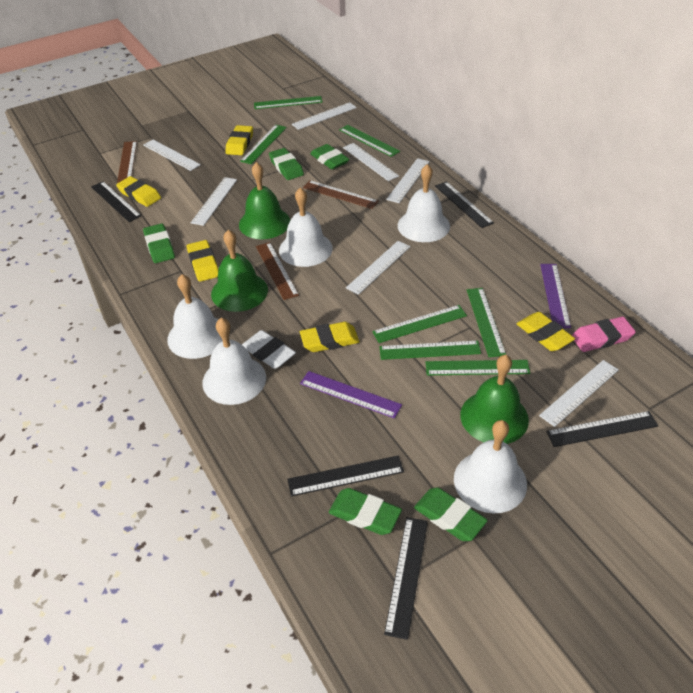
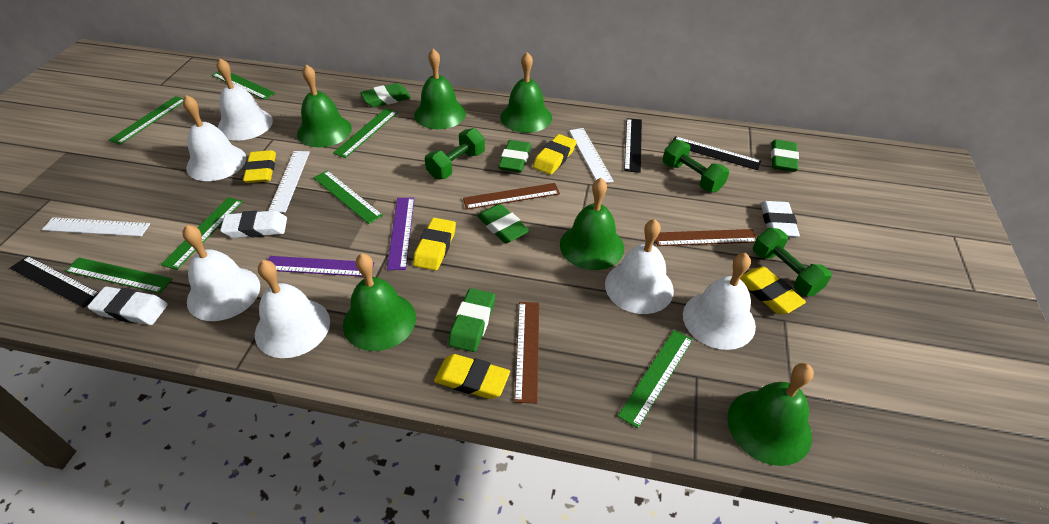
black ruler: 5 -> 3
green bell: 3 -> 6
green dumbbell: 0 -> 3
pink eraser: 1 -> 0
white bell: 5 -> 6
white eraser: 1 -> 3
white ruler: 7 -> 3

